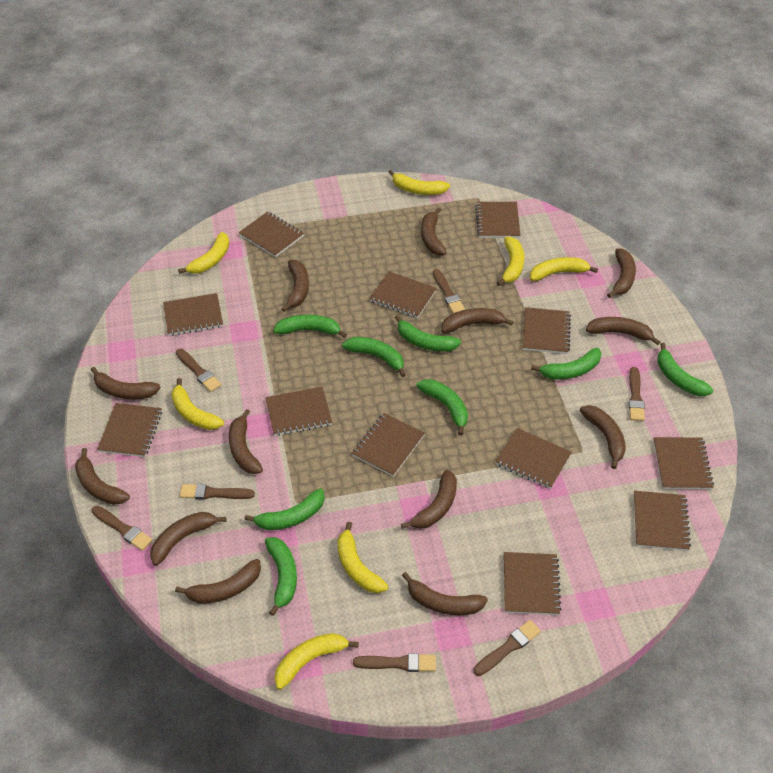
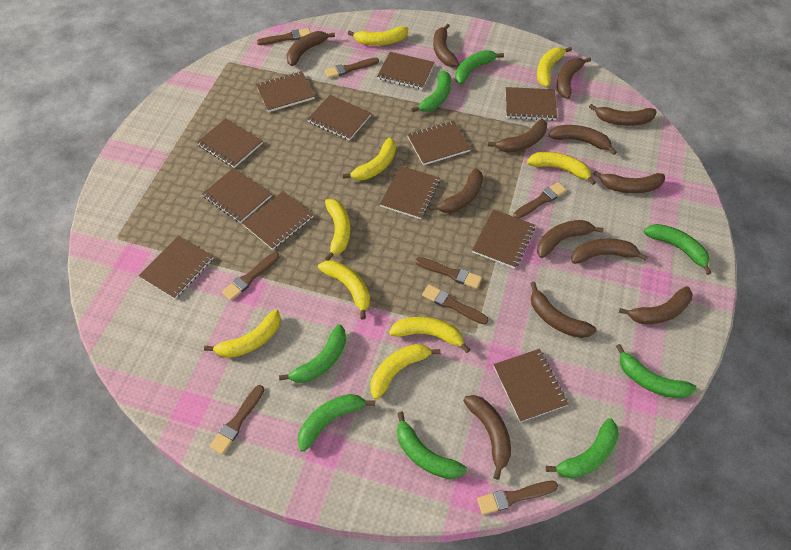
brown brush: 7 -> 8
yellow banana: 7 -> 9

